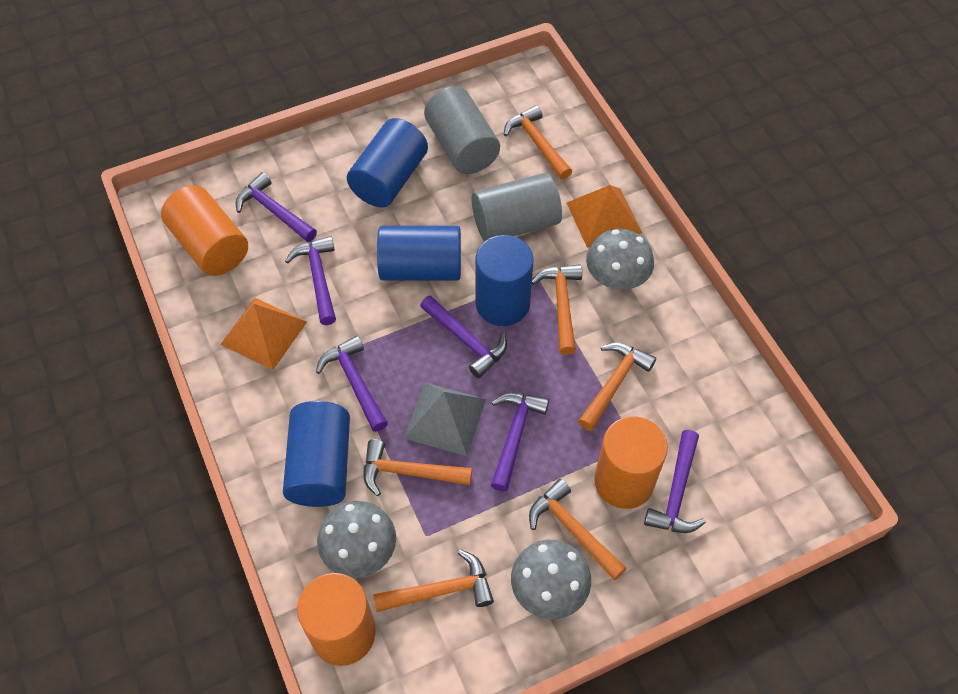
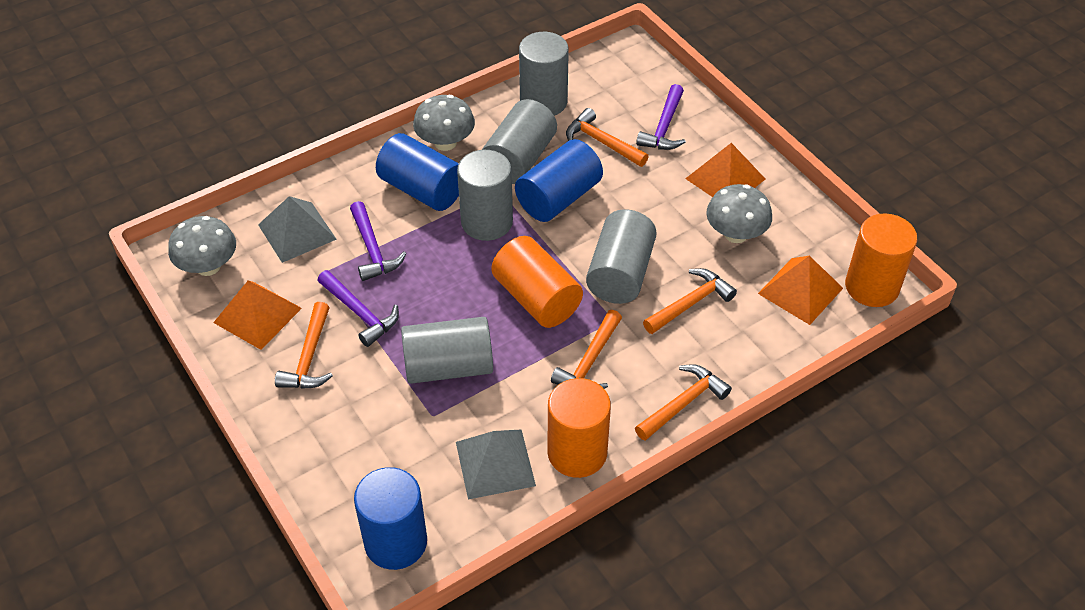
blue cylinder: 4 -> 3
grey cylinder: 2 -> 5
grey pyramid: 1 -> 2
orange hammer: 6 -> 5
orange pyramid: 2 -> 3
purple hammer: 6 -> 3

